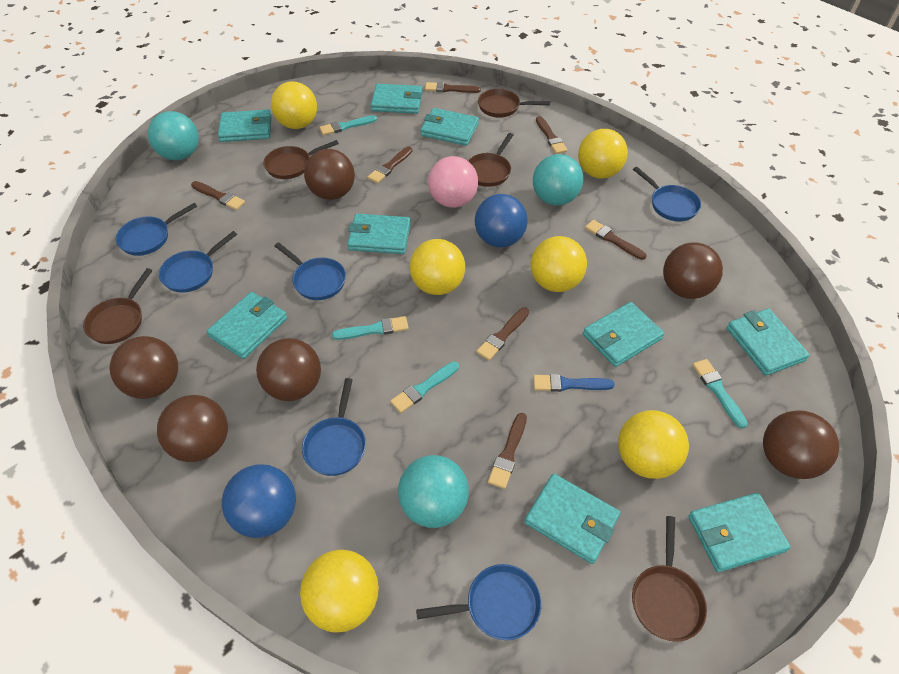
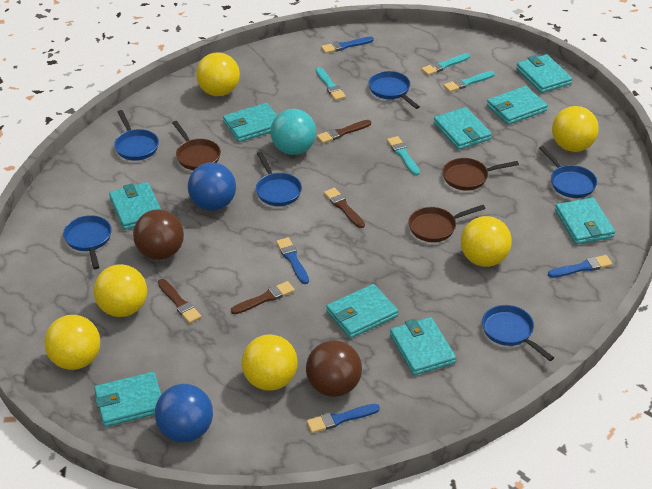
blue brush: 1 -> 4
brown ball: 6 -> 2
brown brush: 7 -> 4
brown pan: 5 -> 3
pink ball: 1 -> 0
turquoise ball: 3 -> 1

